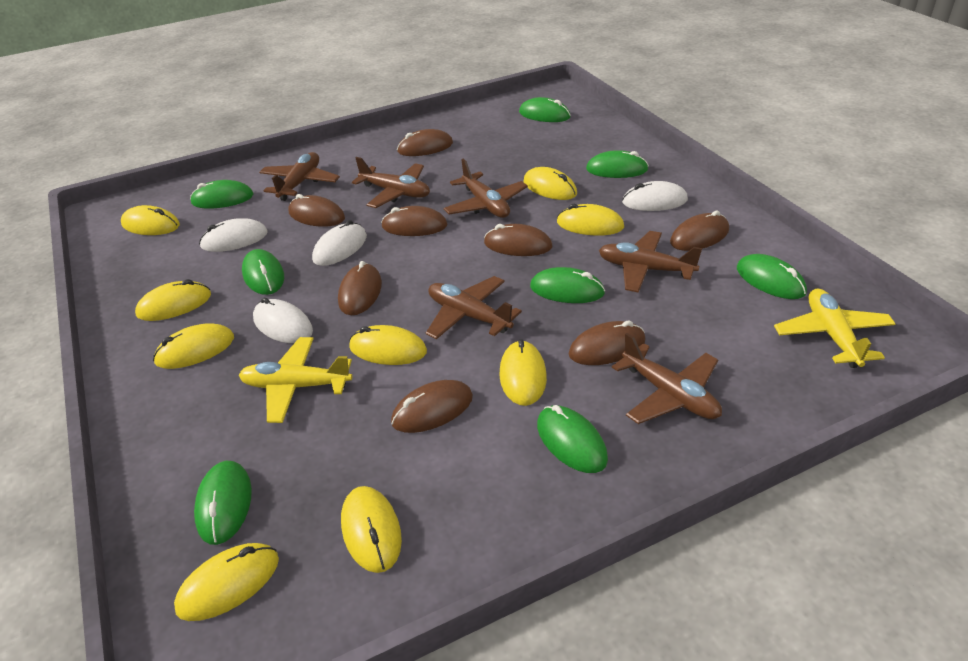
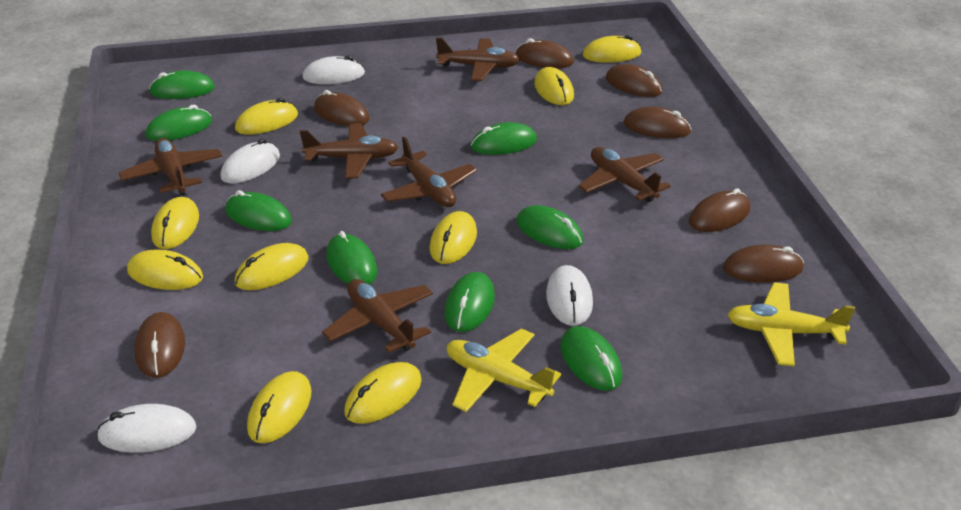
brown mouse: 8 -> 7

